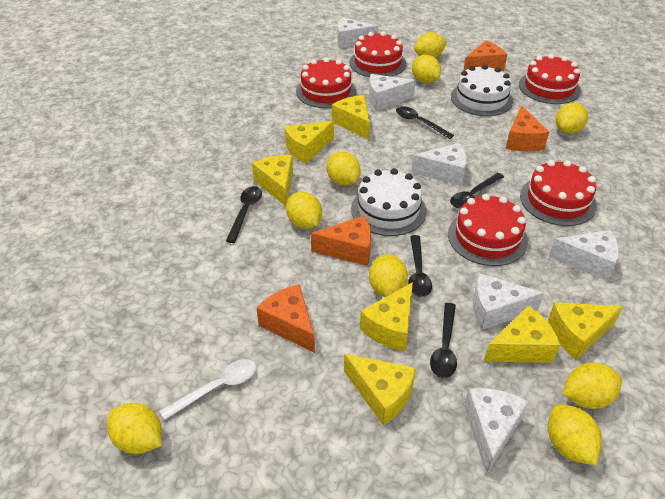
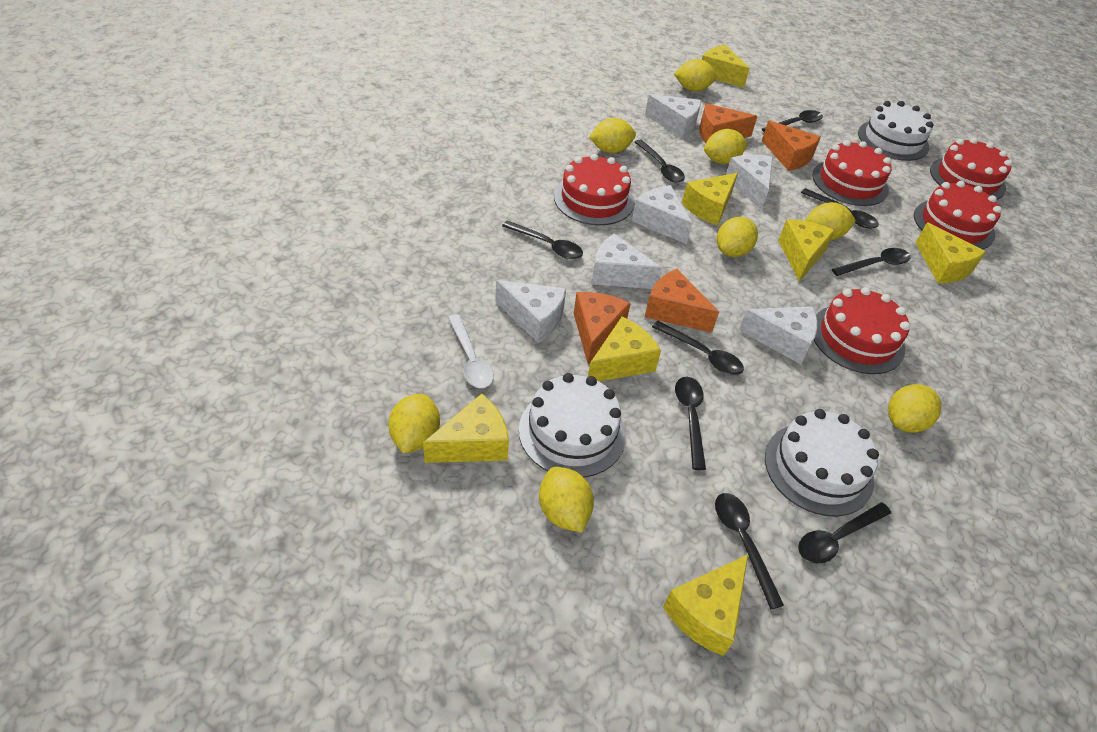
black spoon: 5 -> 9
white cake: 2 -> 3
yellow lemon: 9 -> 8

